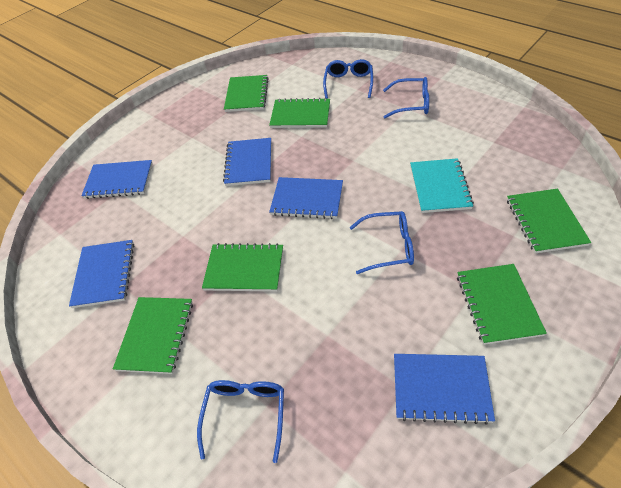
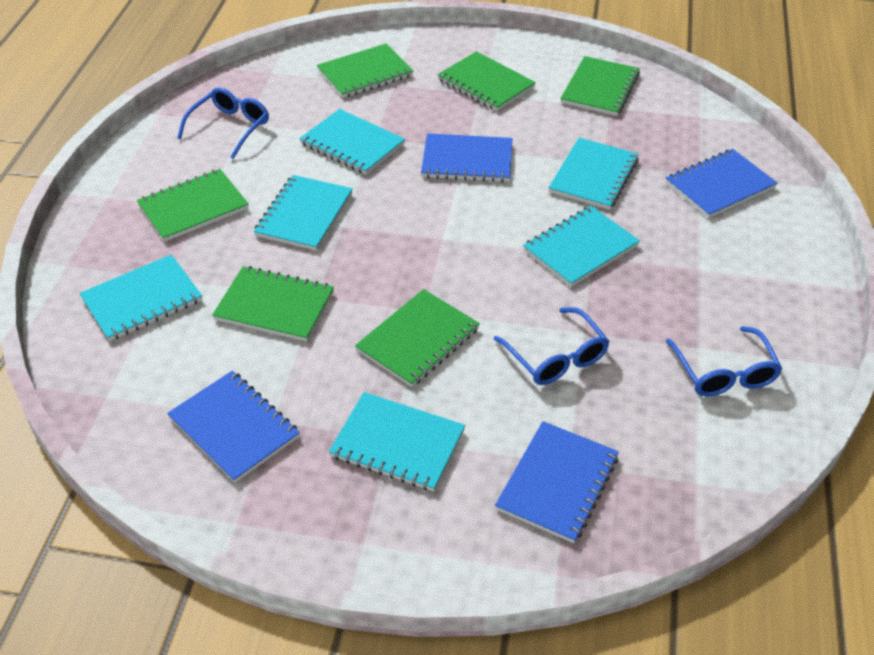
blue glasses: 4 -> 3
blue notebook: 5 -> 4
turquoise notebook: 1 -> 6

